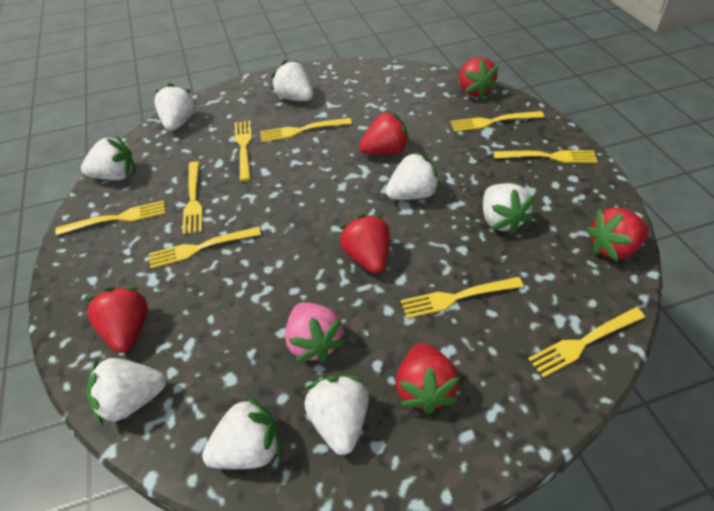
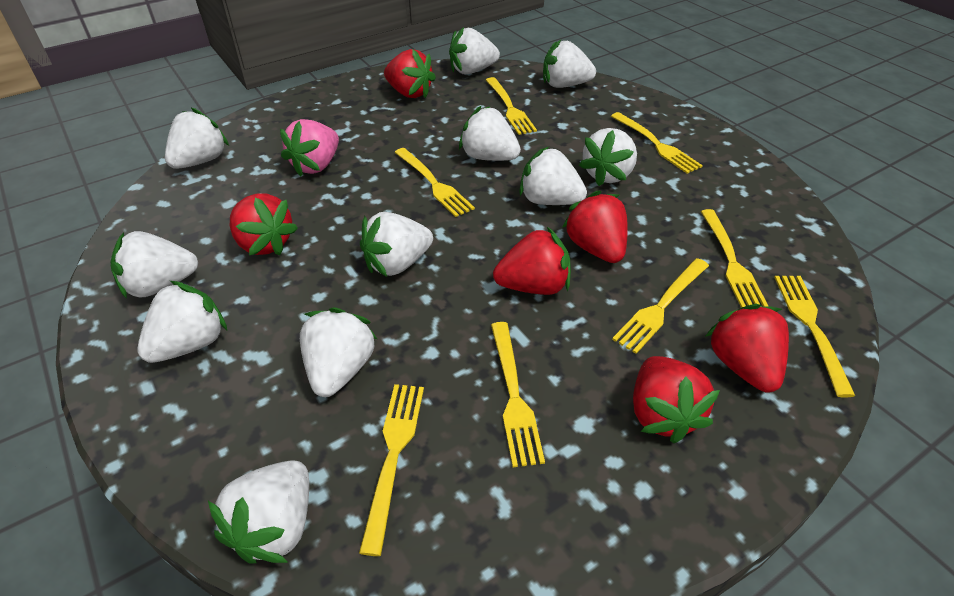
white strawberry: 8 -> 11
yellow fork: 9 -> 8

